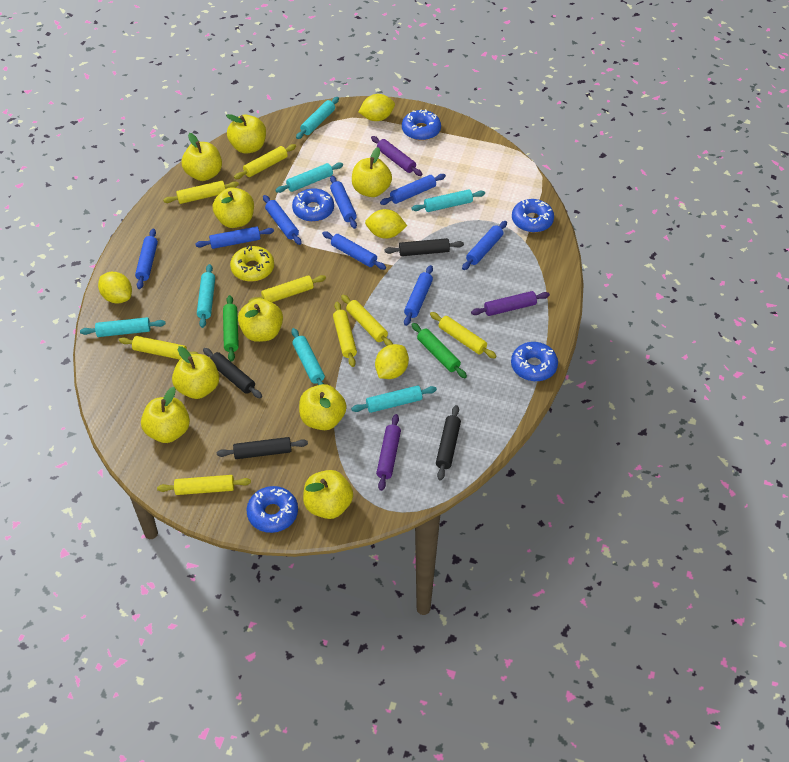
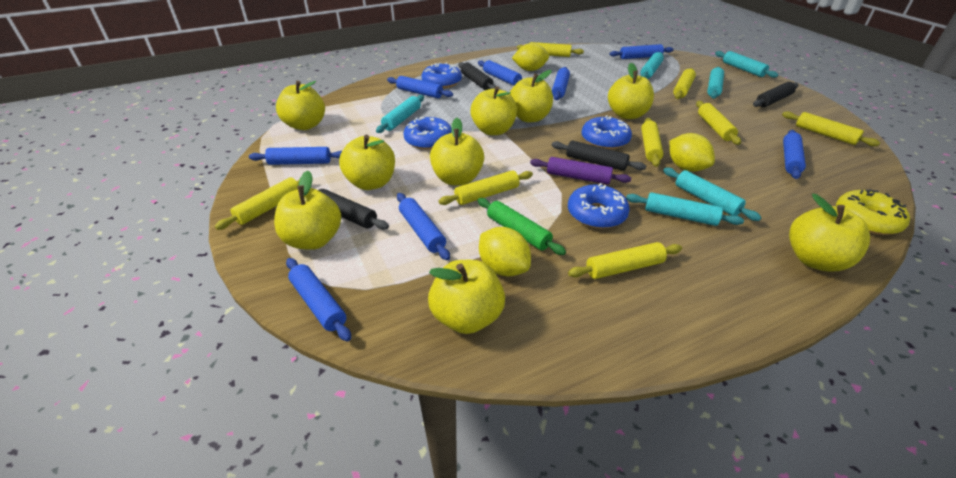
blue donut: 5 -> 4
green rolling pin: 2 -> 1
purple rolling pin: 3 -> 1
turquoise rolling pin: 7 -> 6
yellow lemon: 4 -> 3

